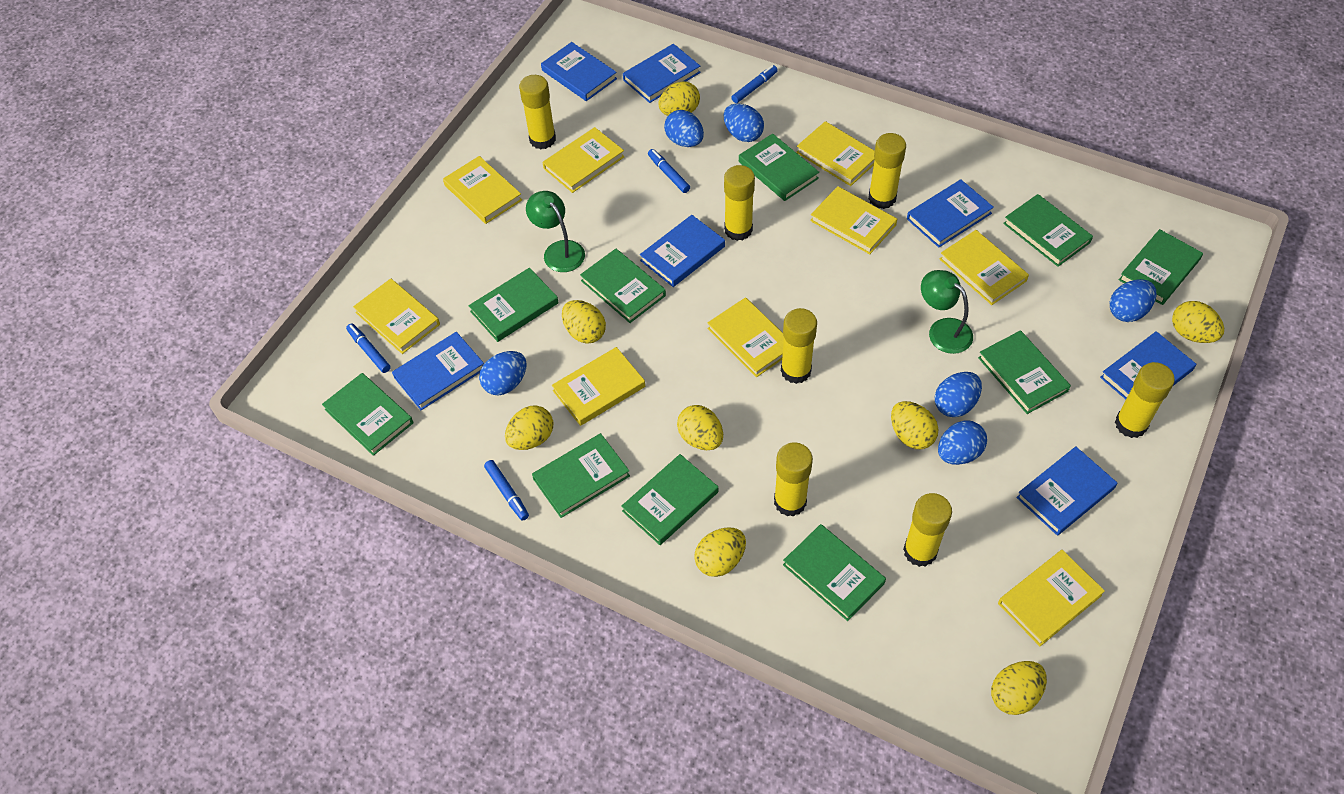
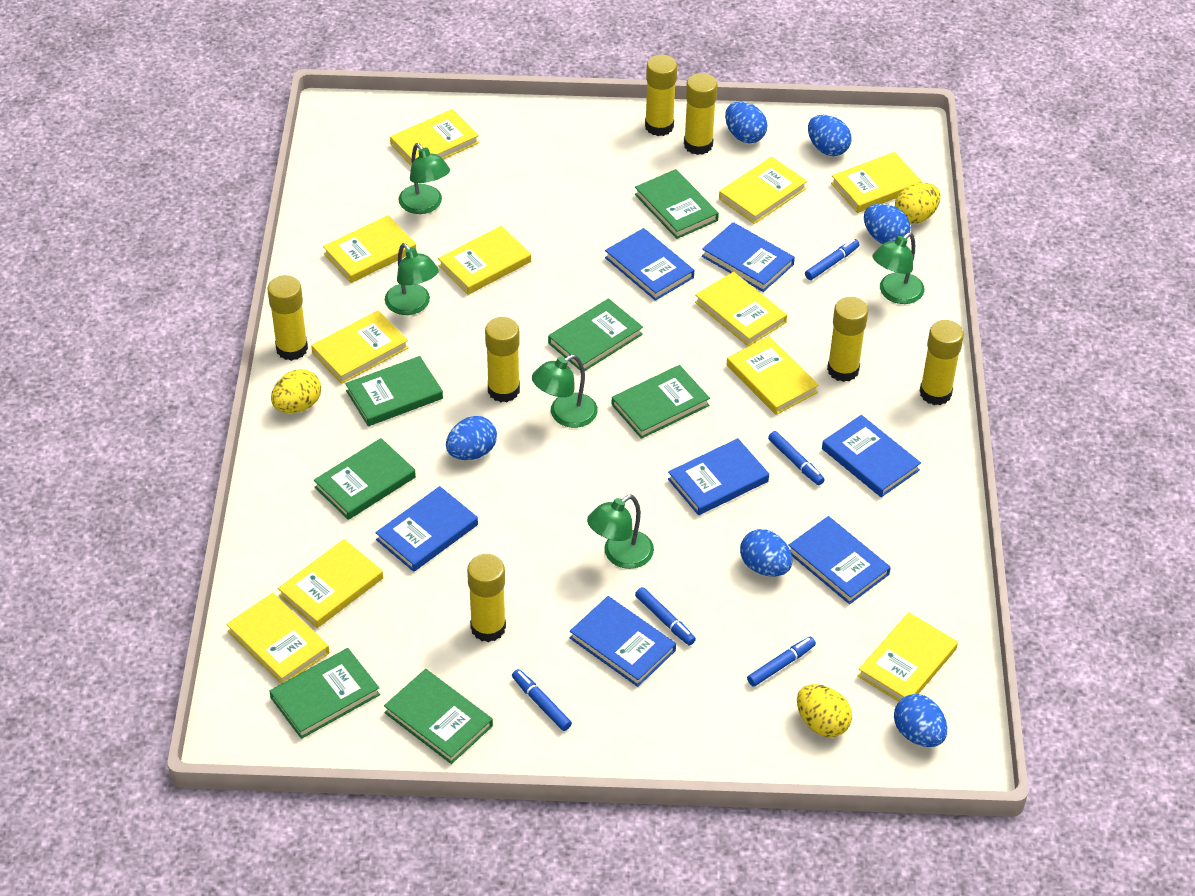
blue marker: 4 -> 5
green book: 10 -> 7
green lamp: 2 -> 5
yellow book: 9 -> 11
yellow egg: 8 -> 3

